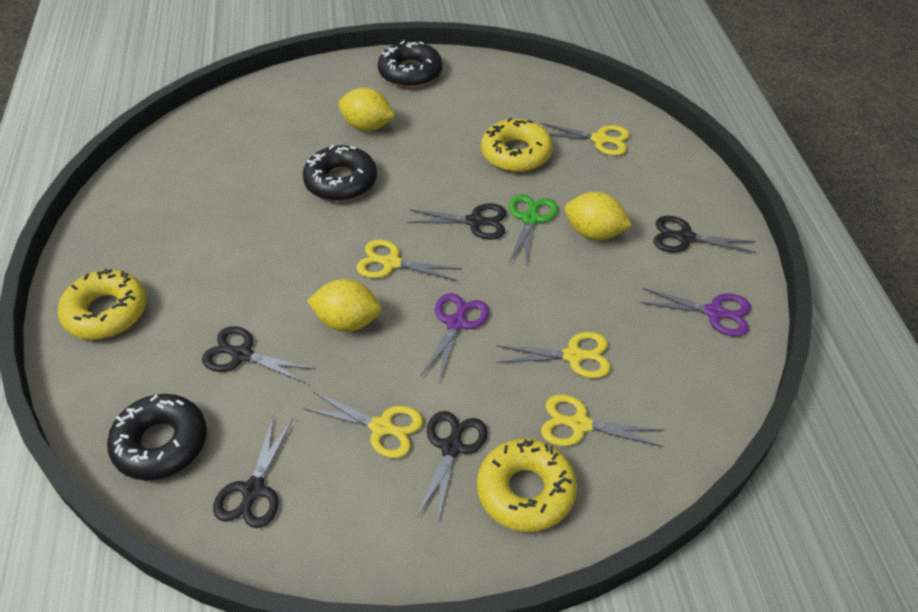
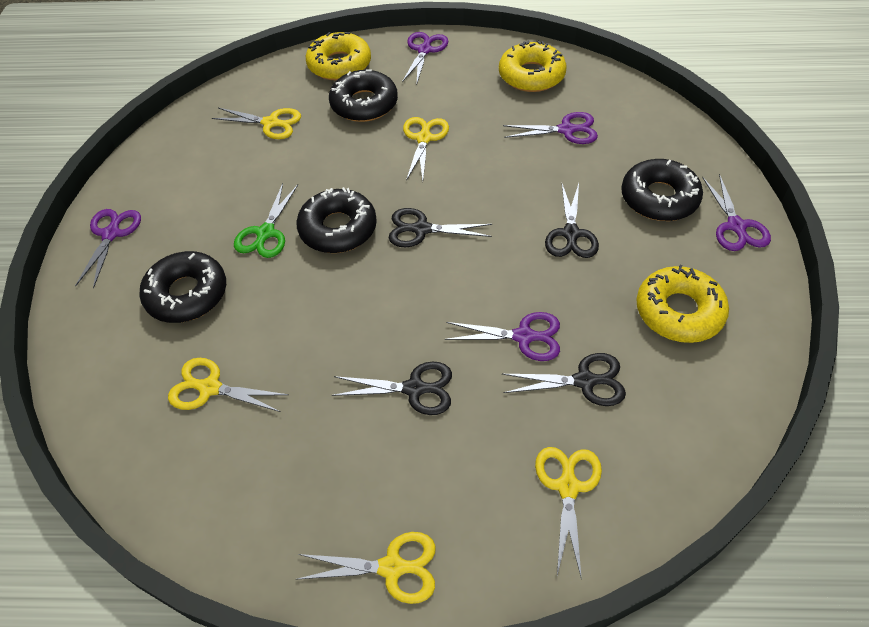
black donut: 3 -> 4
black scissors: 5 -> 4
purple scissors: 2 -> 5
yellow lemon: 3 -> 0

